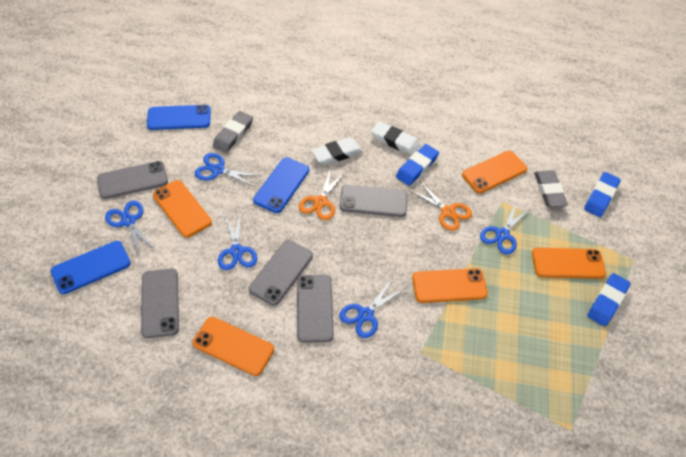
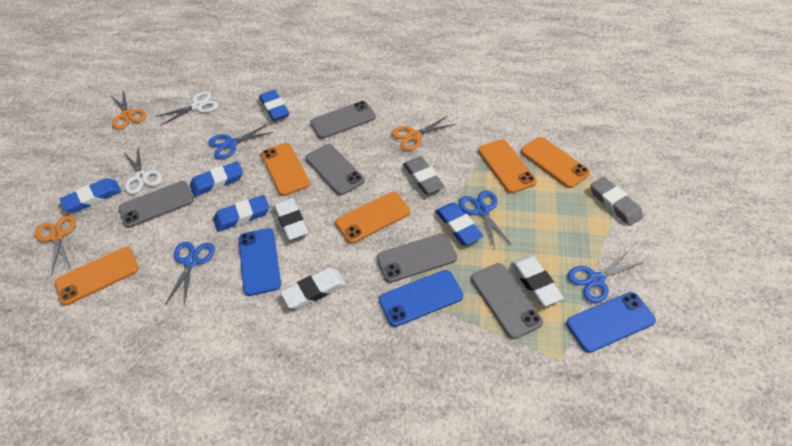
blue eraser: 3 -> 5
blue scissors: 5 -> 4
orange scissors: 2 -> 3
white eraser: 2 -> 3
white scissors: 0 -> 2

